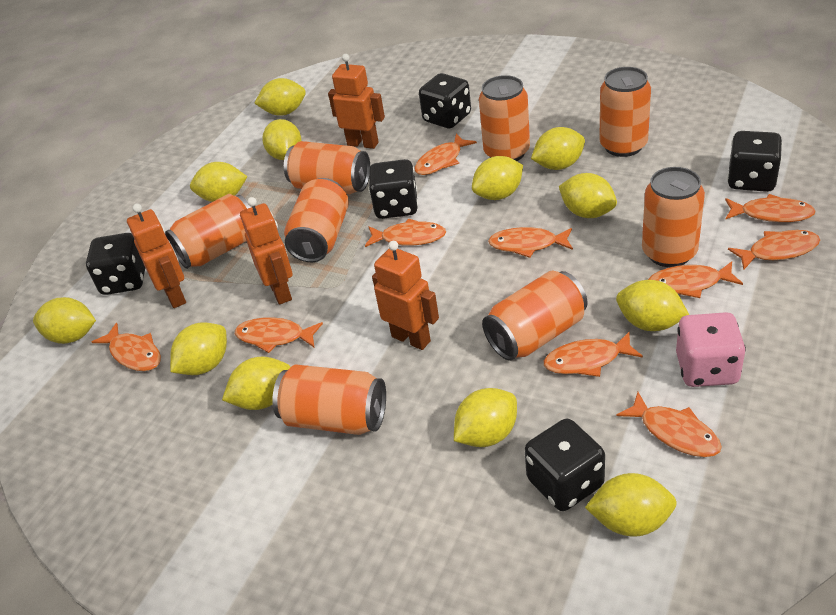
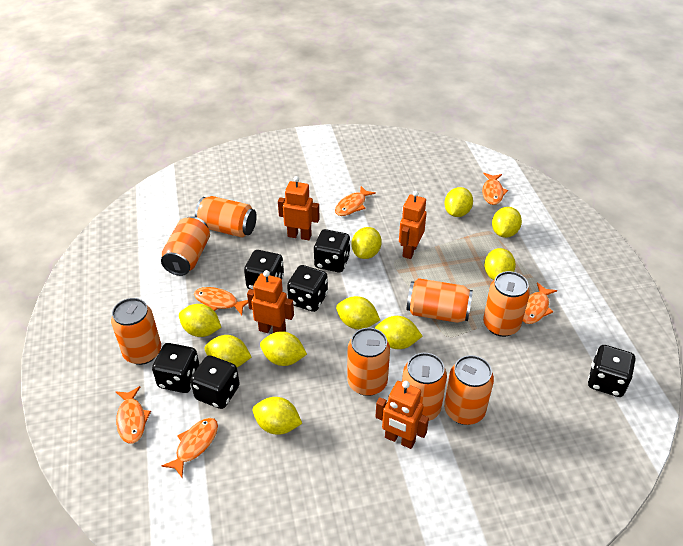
black dice: 5 -> 6
orange fish: 10 -> 6
pink dice: 1 -> 0
yellow lemon: 12 -> 10

